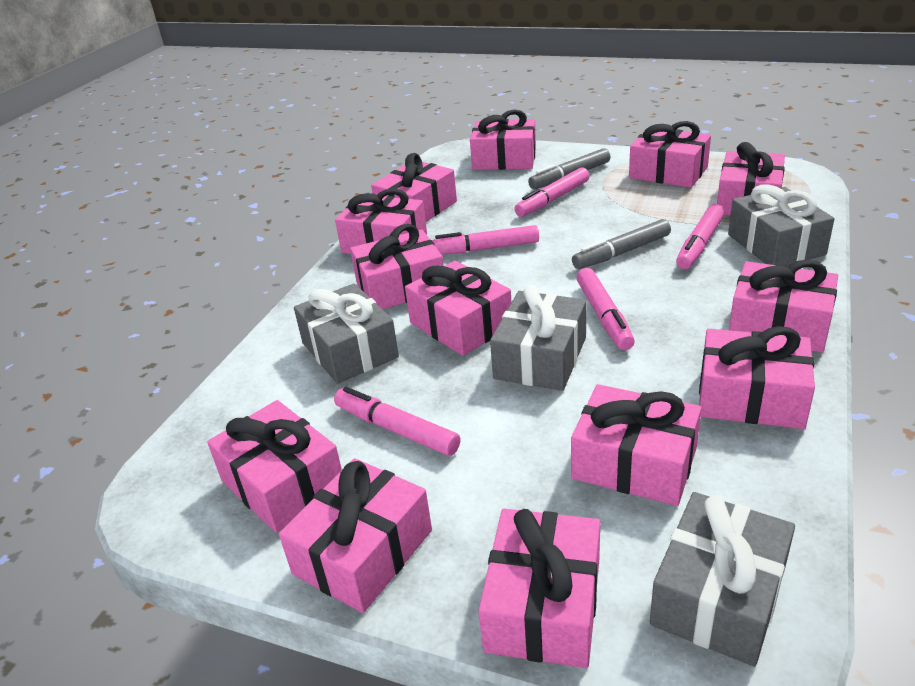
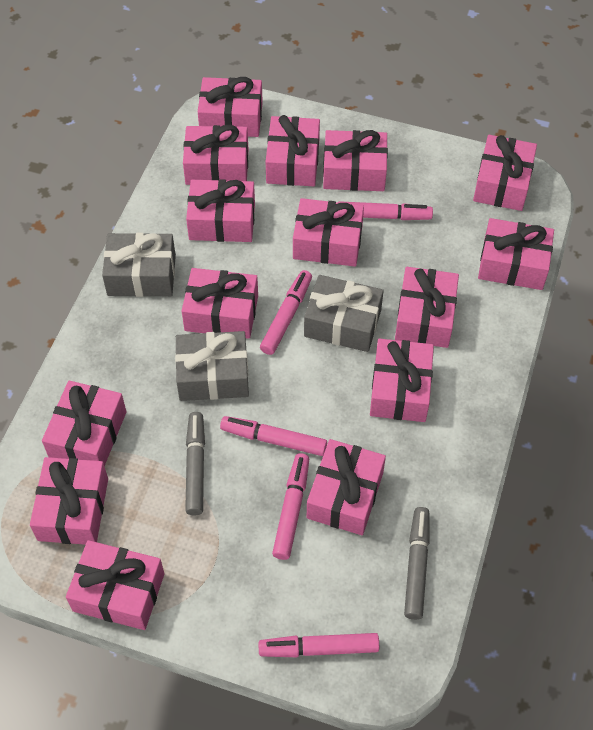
grey gift: 4 -> 3
pink gift: 13 -> 15

